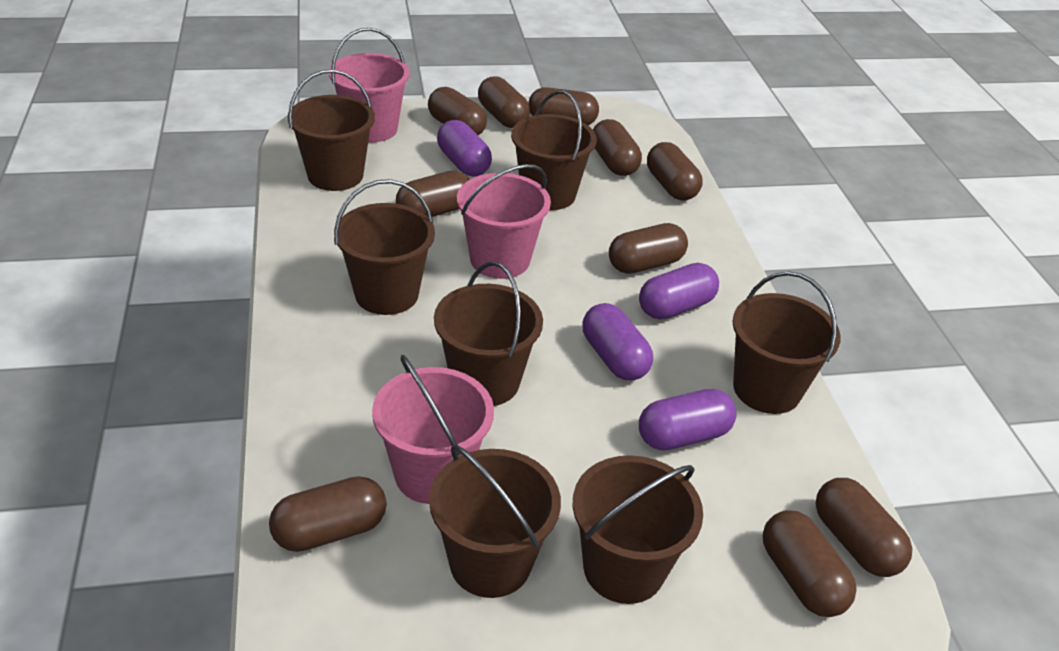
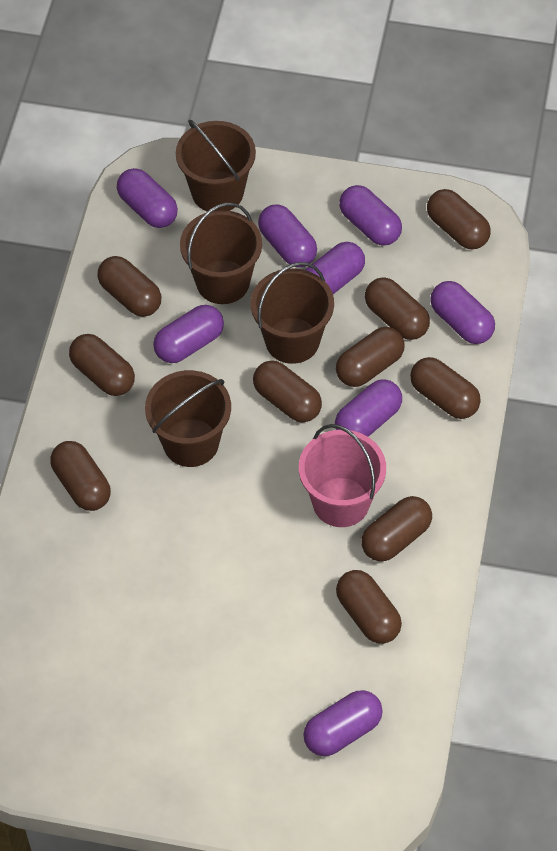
brown bucket: 7 -> 4
pink bucket: 3 -> 1
purple capsule: 4 -> 8

